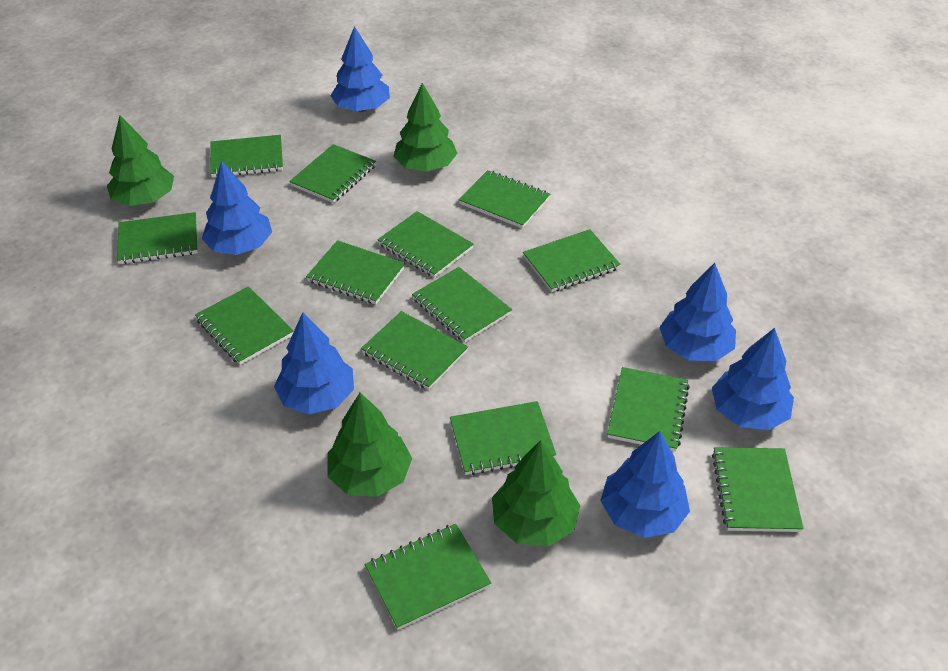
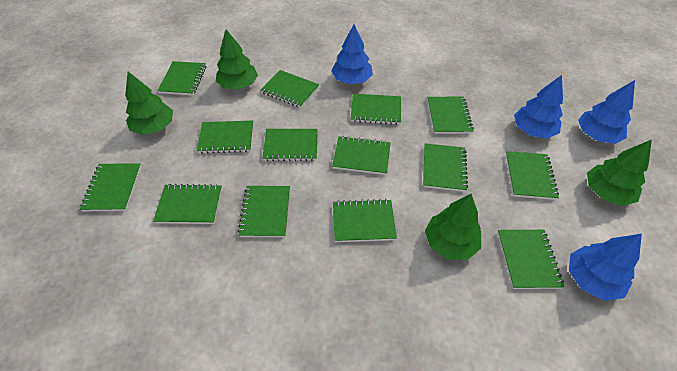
blue tree: 6 -> 4

